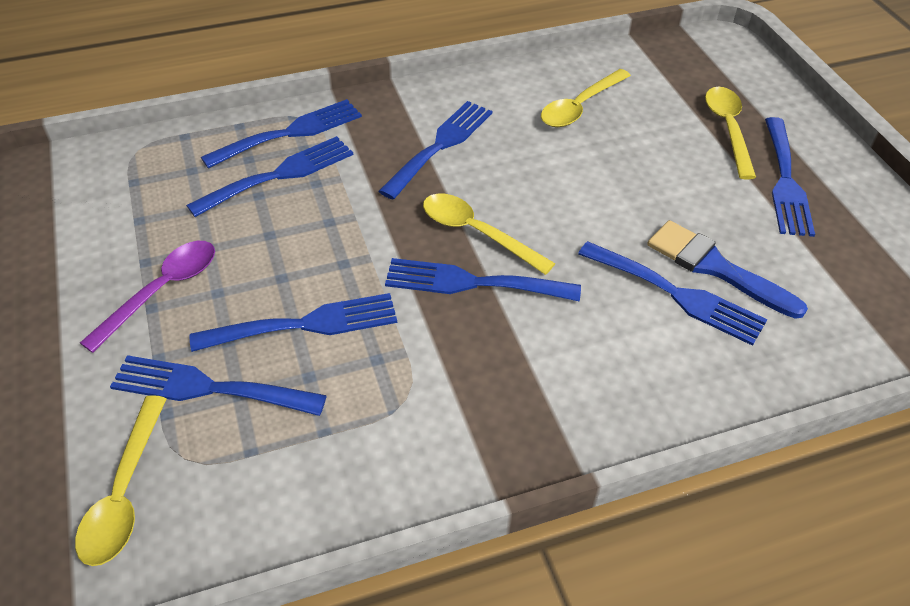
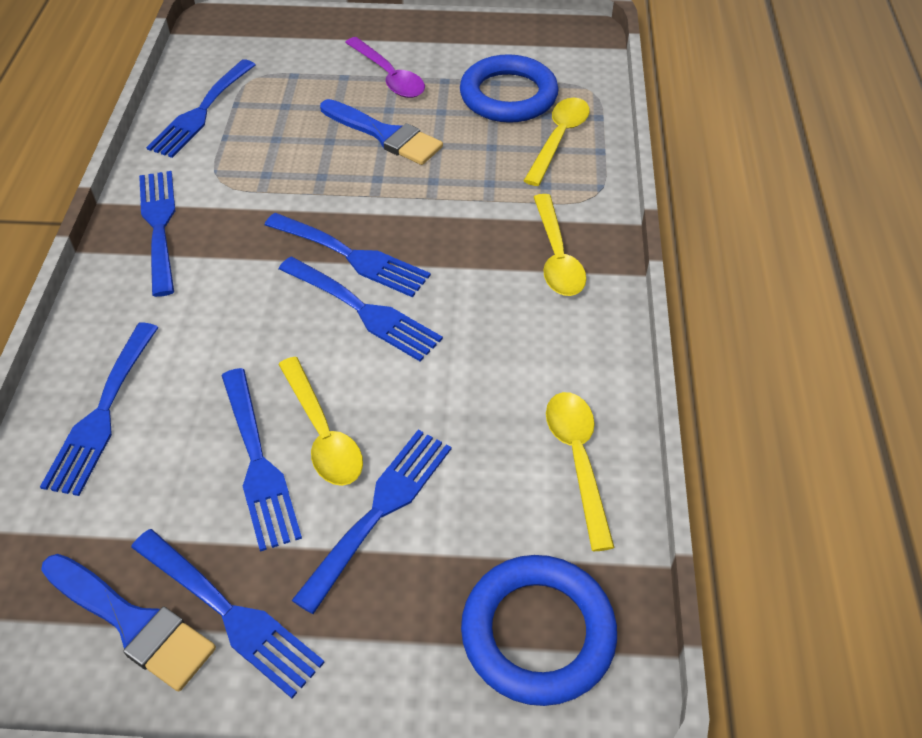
blue brush: 1 -> 2
blue ring: 0 -> 2

